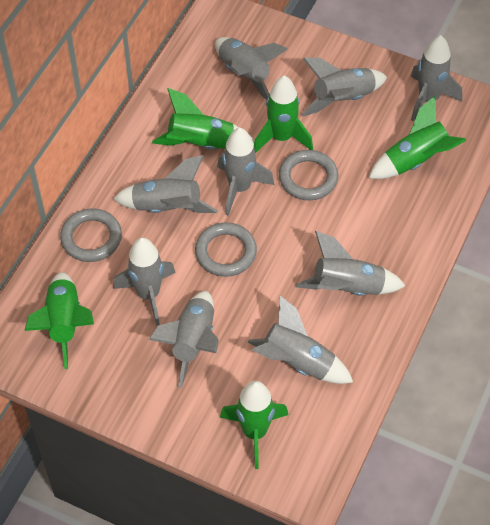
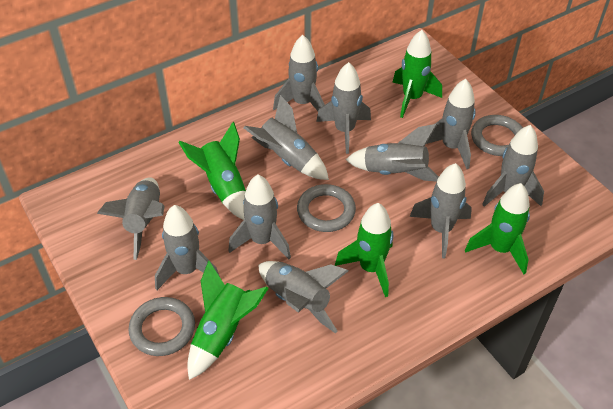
grey rocket: 9 -> 11

